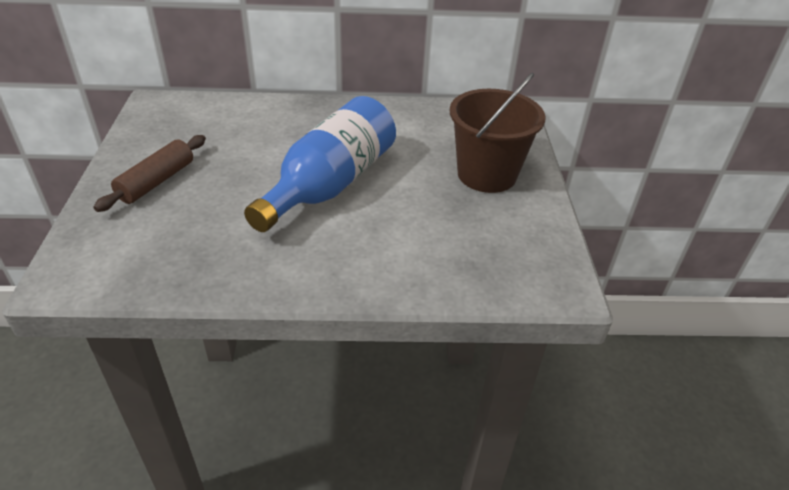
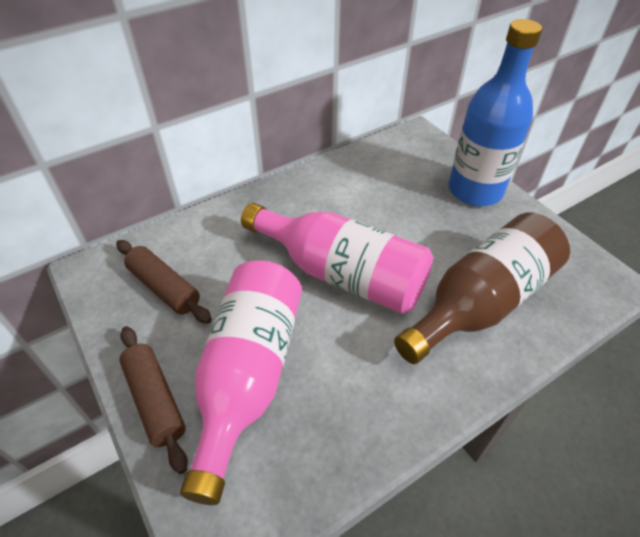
brown bottle: 0 -> 1
brown bucket: 1 -> 0
brown rolling pin: 1 -> 2
pink bottle: 0 -> 2

